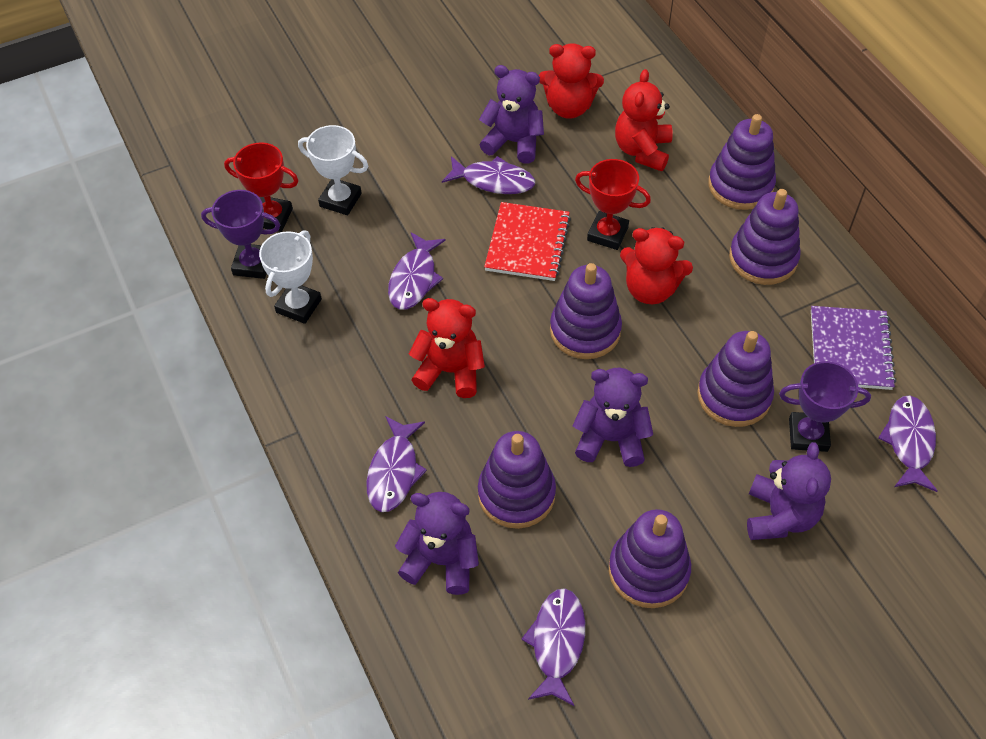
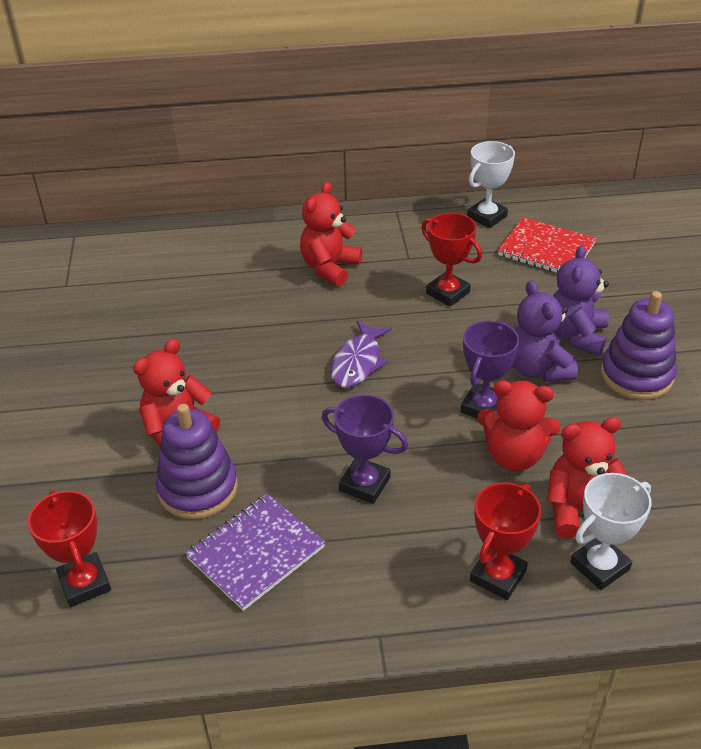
purple fish: 5 -> 1
purple stacking toy: 6 -> 2
purple teddy bear: 4 -> 2
red trophy: 2 -> 3

